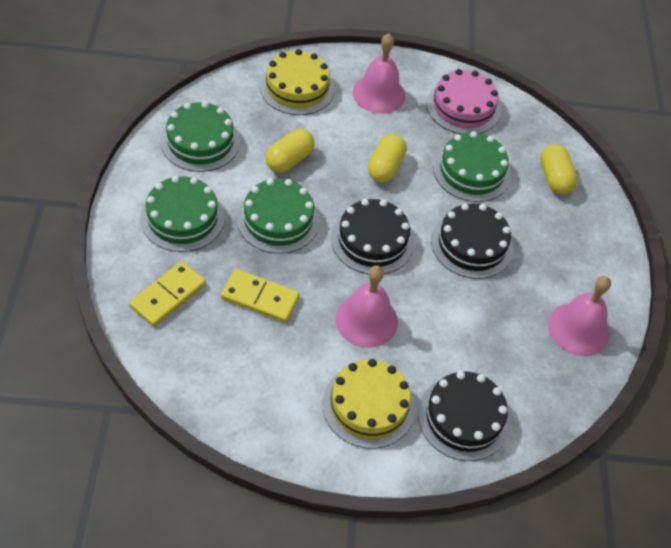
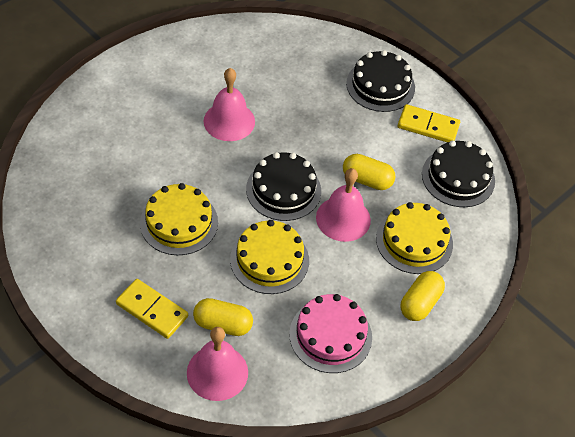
green cake: 4 -> 0
yellow cake: 2 -> 3

